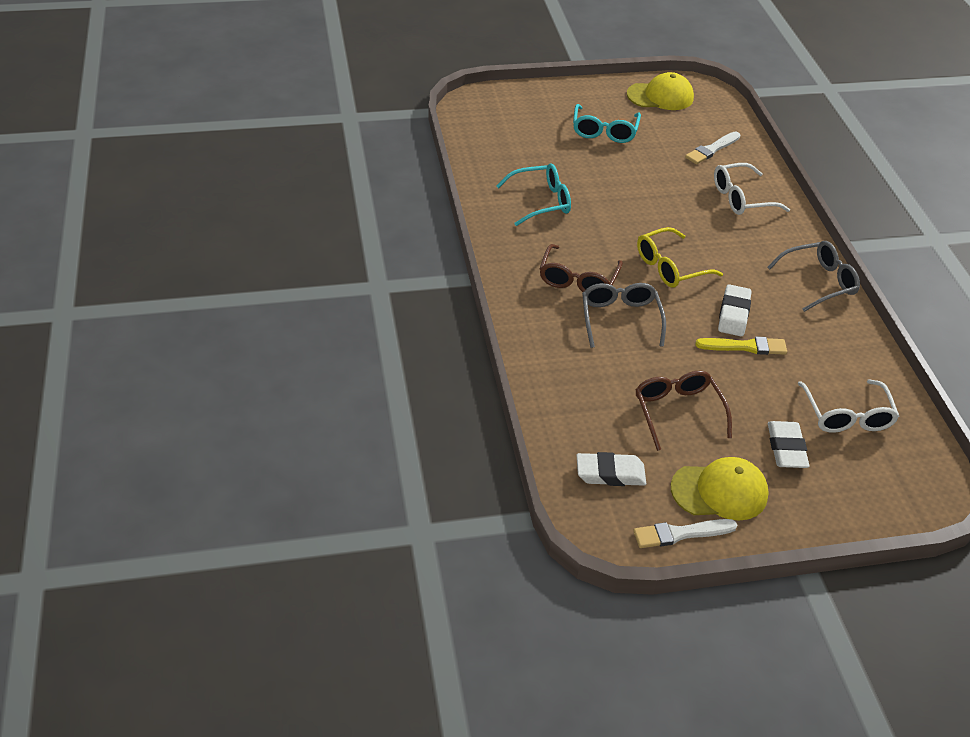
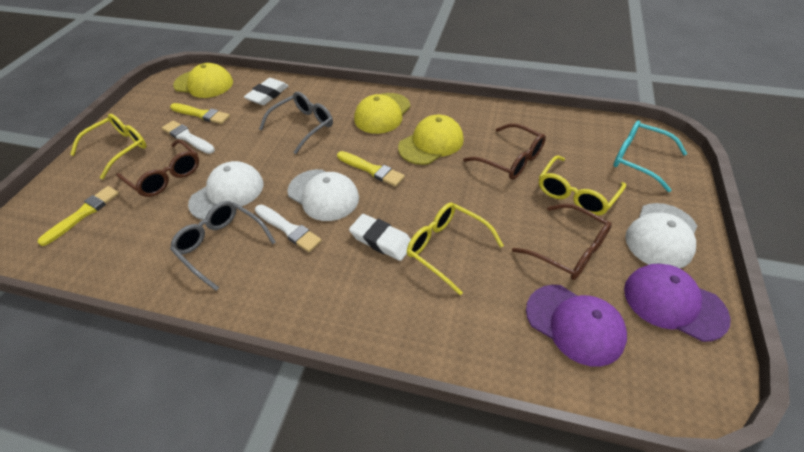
brown glasses: 2 -> 3
purple cap: 0 -> 2
turquoise glasses: 2 -> 1
white cap: 0 -> 3
white eraser: 3 -> 2
white glasses: 2 -> 0
yellow brush: 1 -> 3
yellow cap: 2 -> 3
yellow glasses: 1 -> 3

